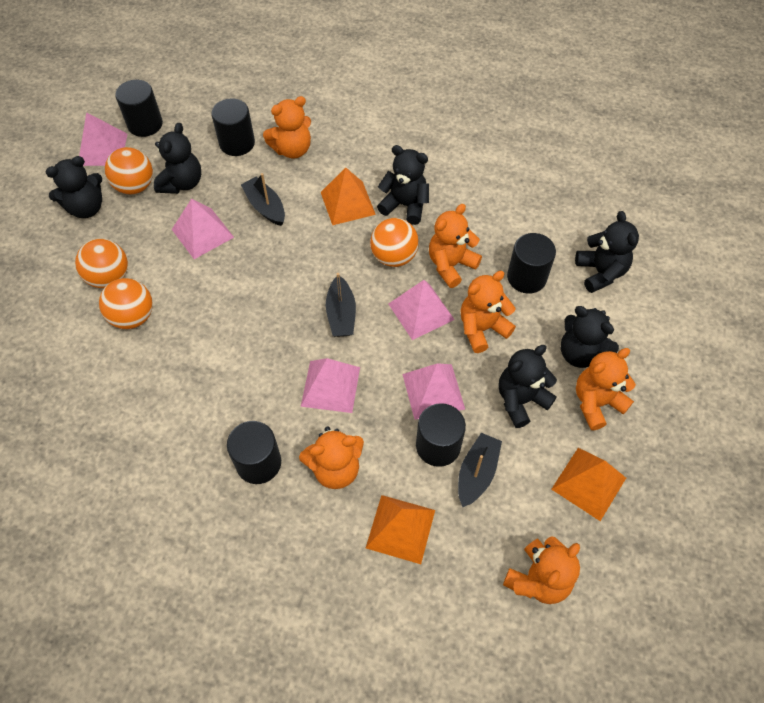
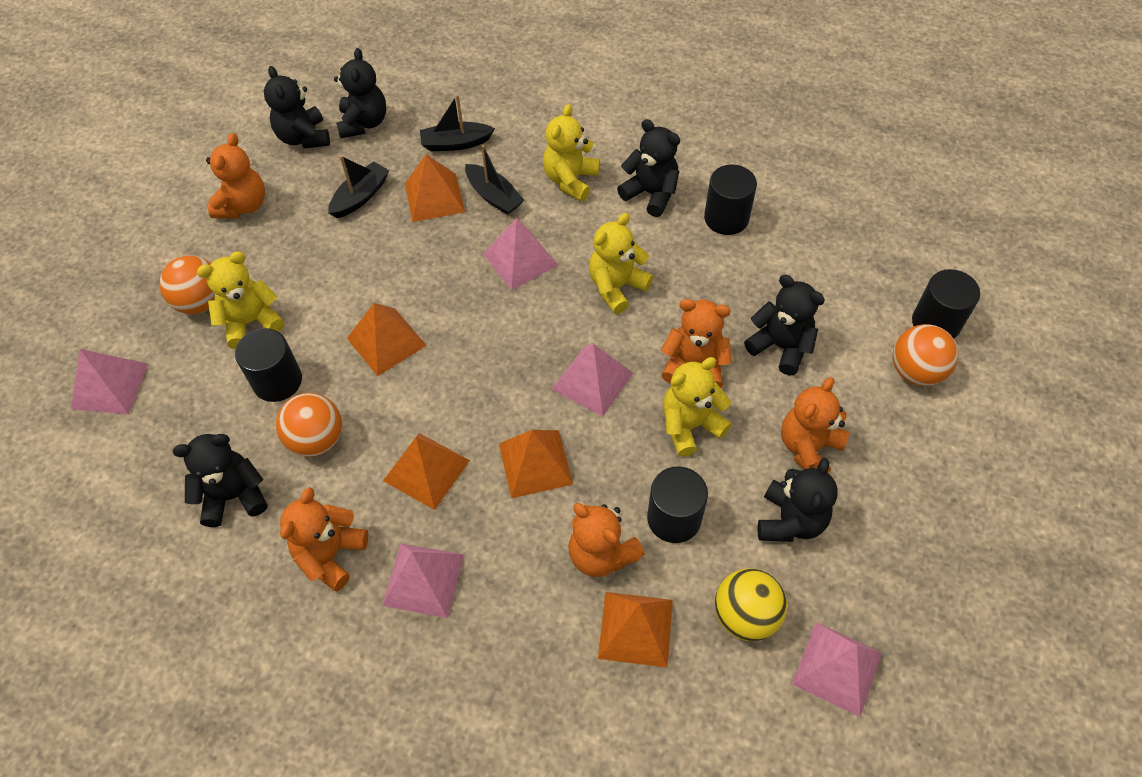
black cylinder: 5 -> 4
orange ball: 4 -> 3
orange pyramid: 3 -> 5
orange teddy bear: 6 -> 5
yellow ball: 0 -> 1
yellow teddy bear: 0 -> 4

